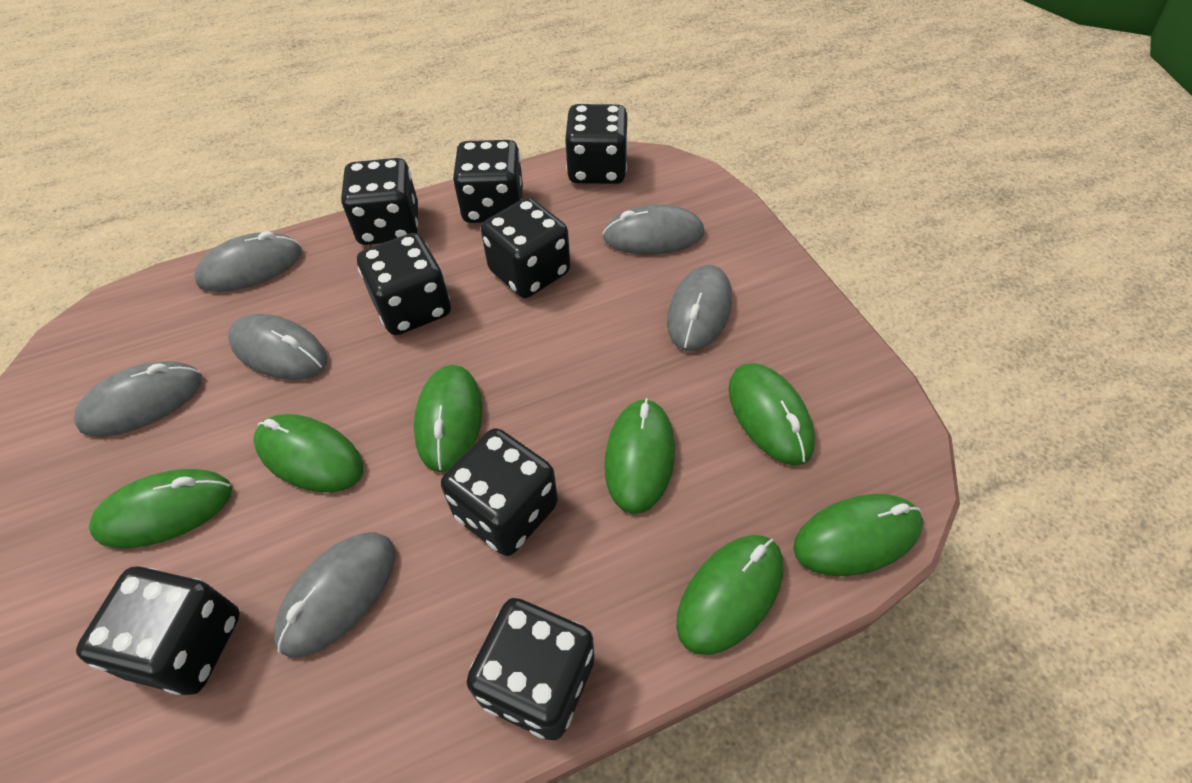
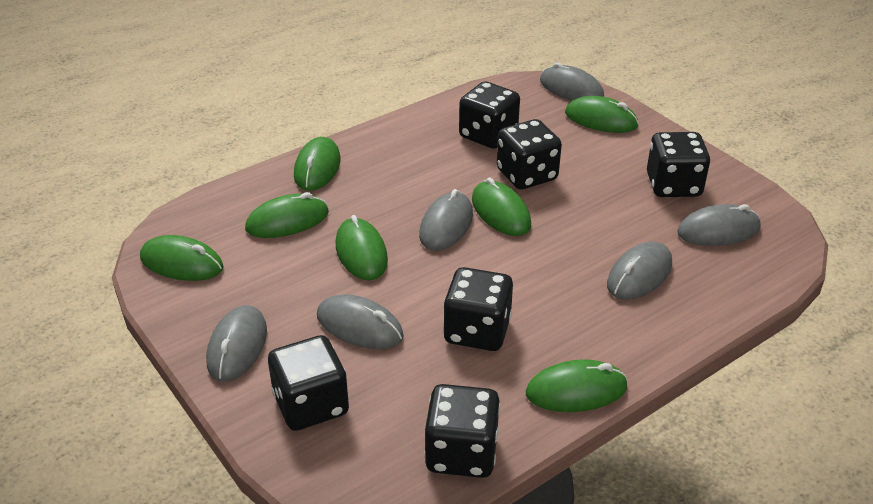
black dice: 8 -> 6

